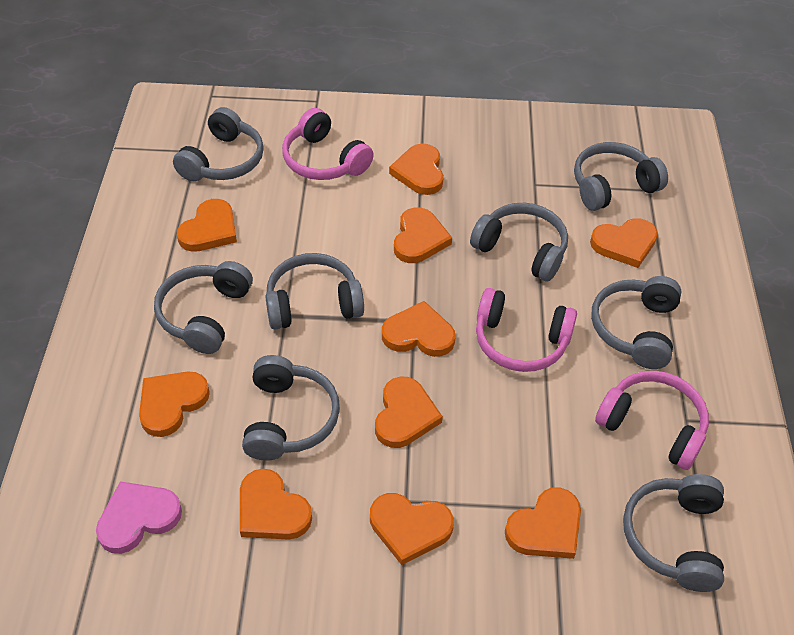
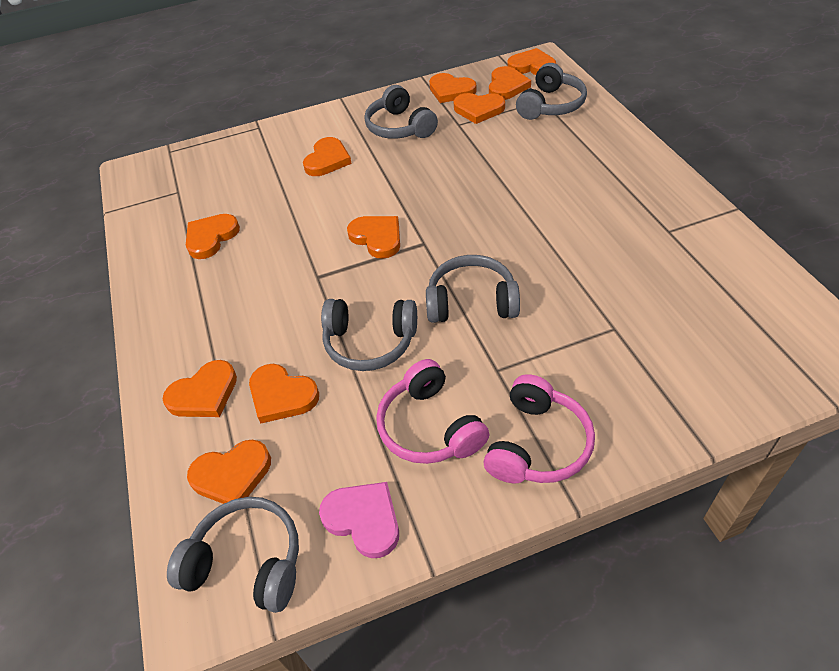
grey headphones: 8 -> 5
pink headphones: 3 -> 2

